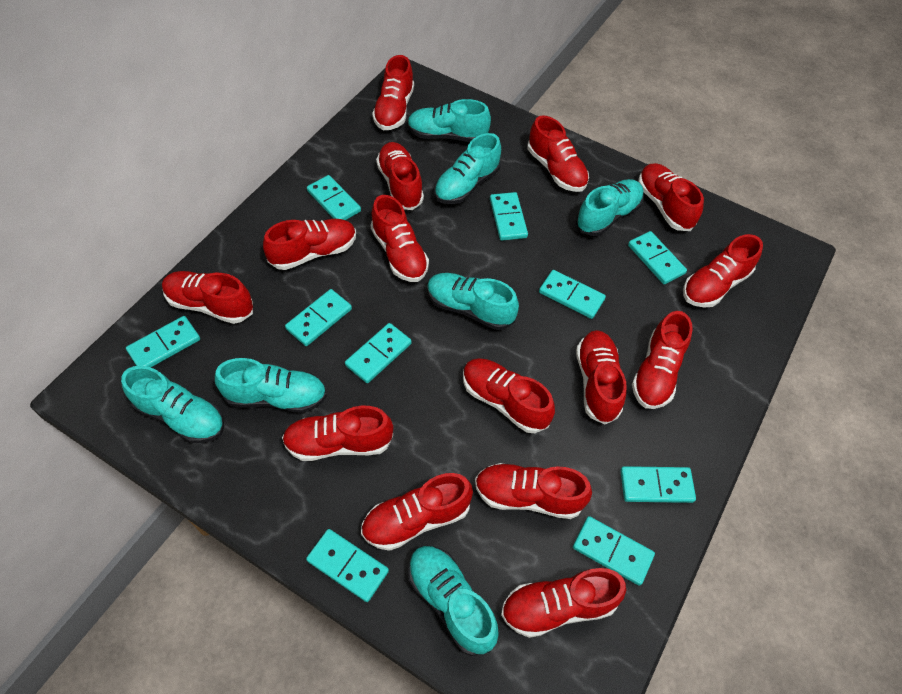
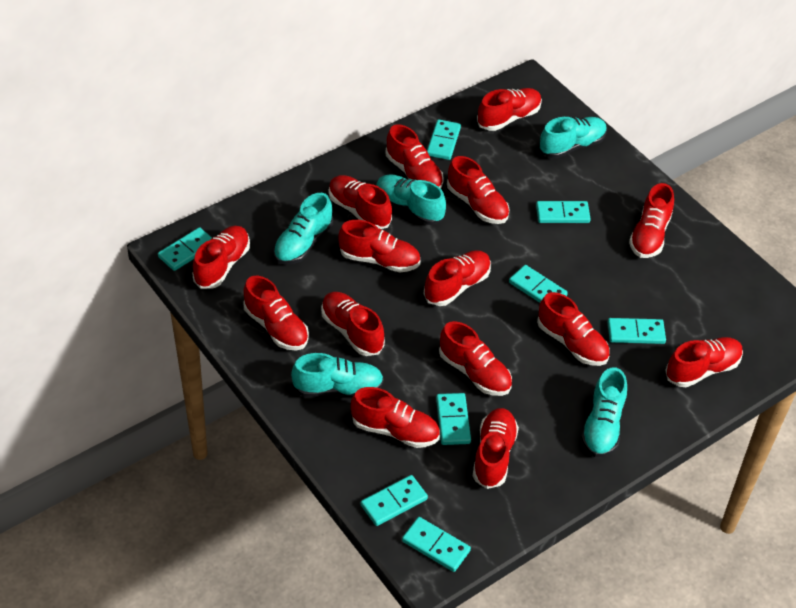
turquoise domino: 10 -> 8
turquoise shoe: 7 -> 5

